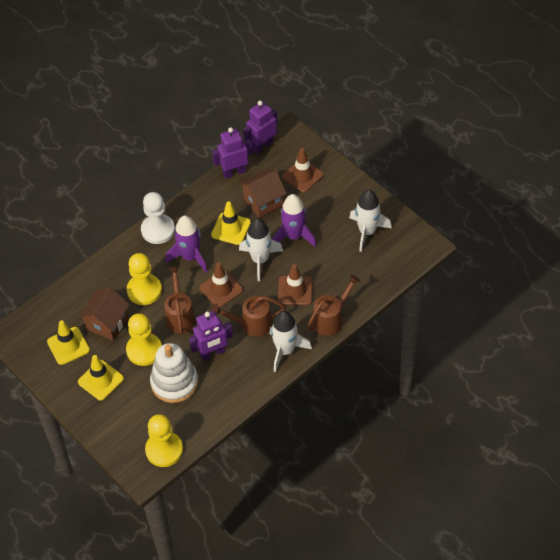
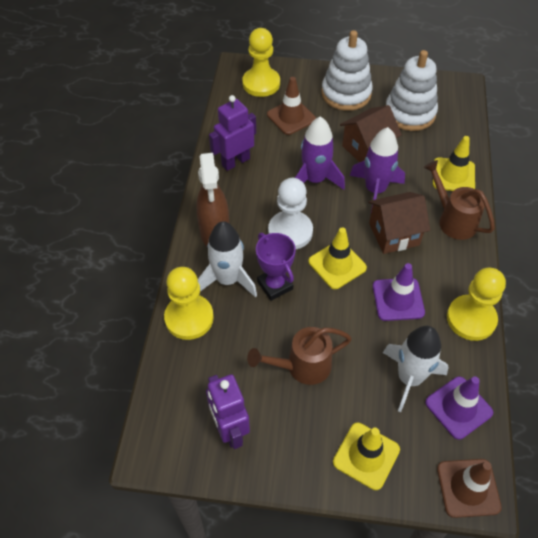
brown spray bottle: 0 -> 1
brown traffic cone: 3 -> 2
brown watering can: 3 -> 2
purple robot: 3 -> 2
purple traffic cone: 0 -> 2
purple trophy: 0 -> 1
white rocket: 3 -> 2
white stacking toy: 1 -> 2

